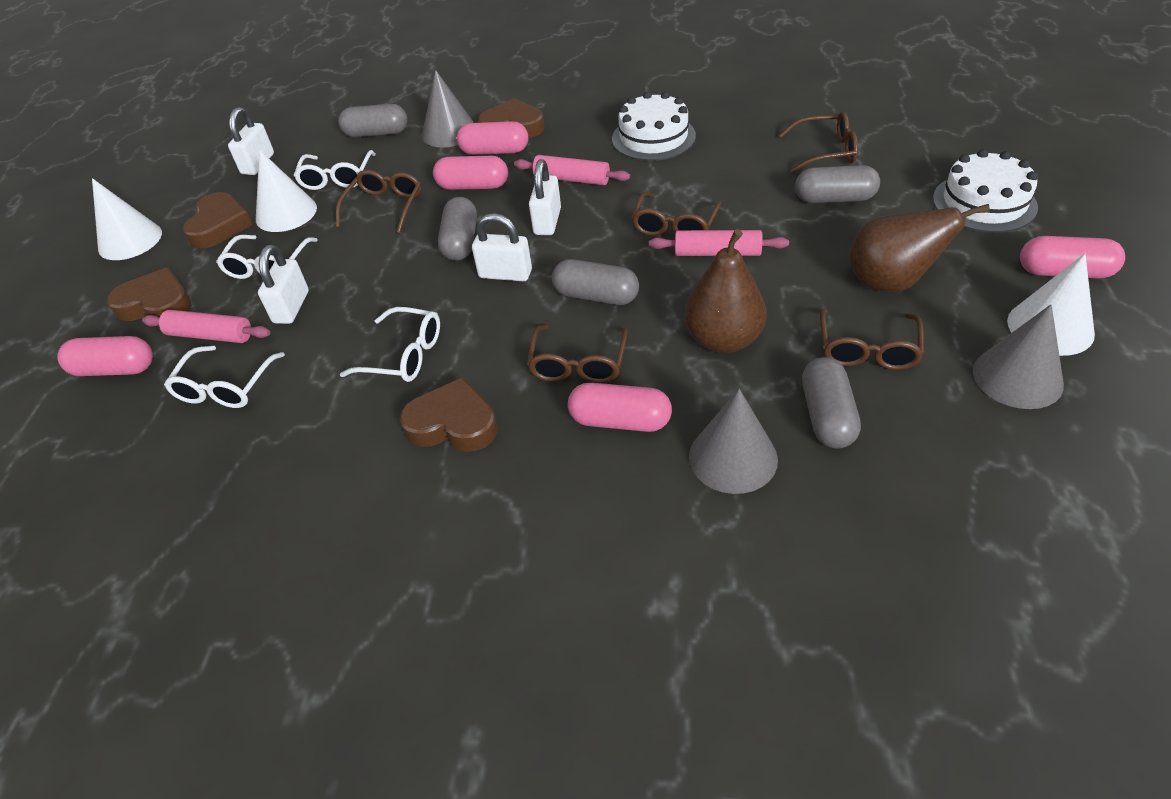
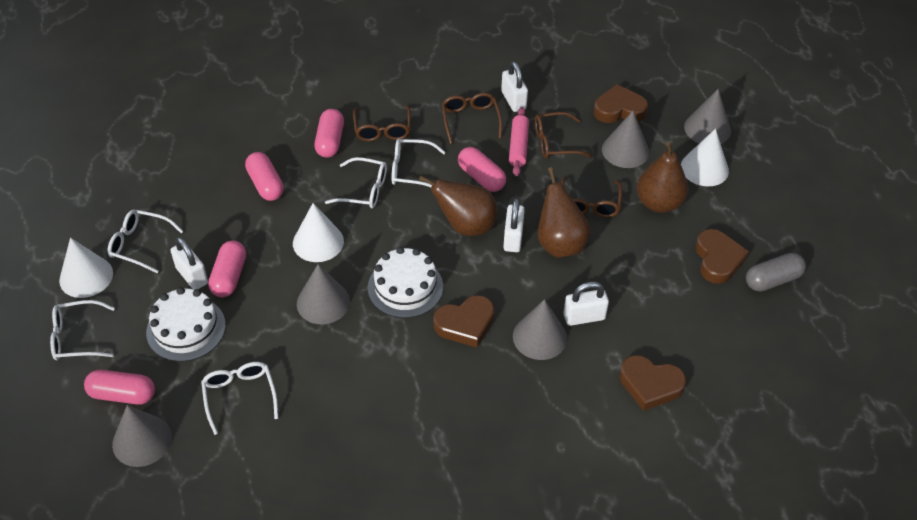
brown glasses: 5 -> 4
brown pear: 2 -> 3
grey capsule: 5 -> 1
grey cone: 3 -> 5
pink rolling pin: 3 -> 1
white glasses: 4 -> 5

